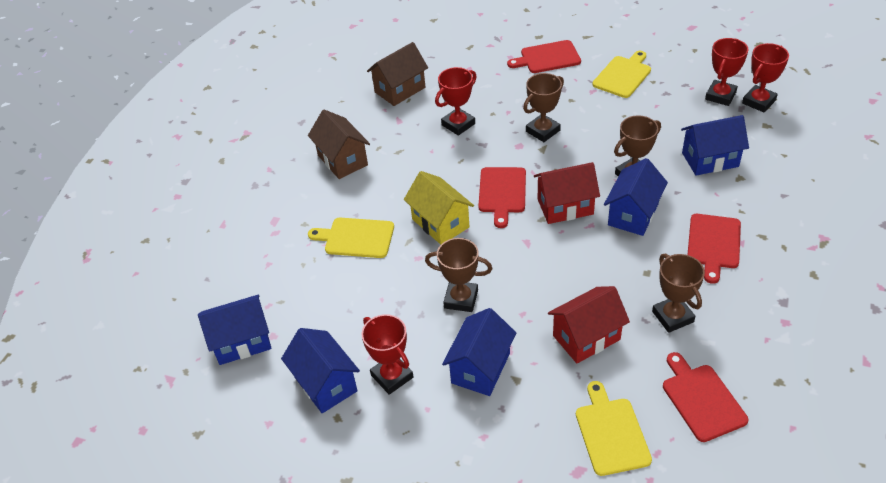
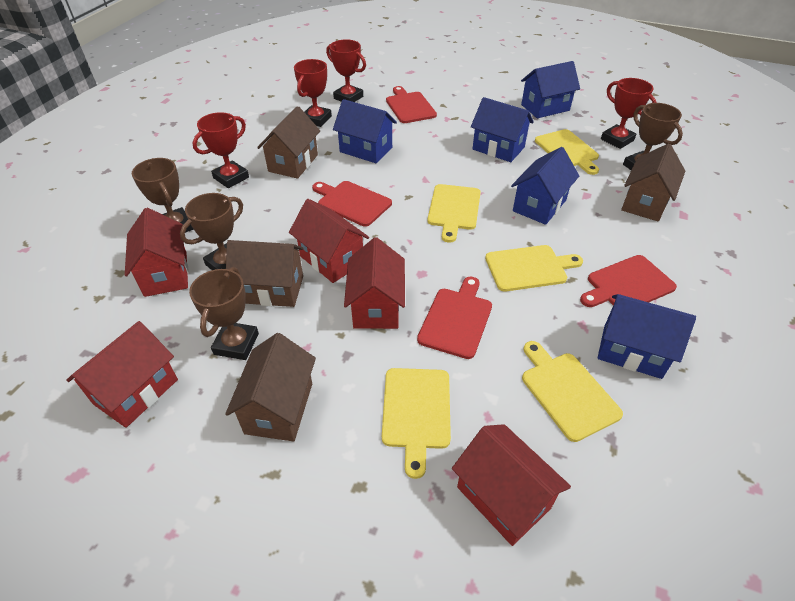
brown house: 2 -> 4
red house: 2 -> 5
yellow cutting board: 3 -> 5
yellow house: 1 -> 0

